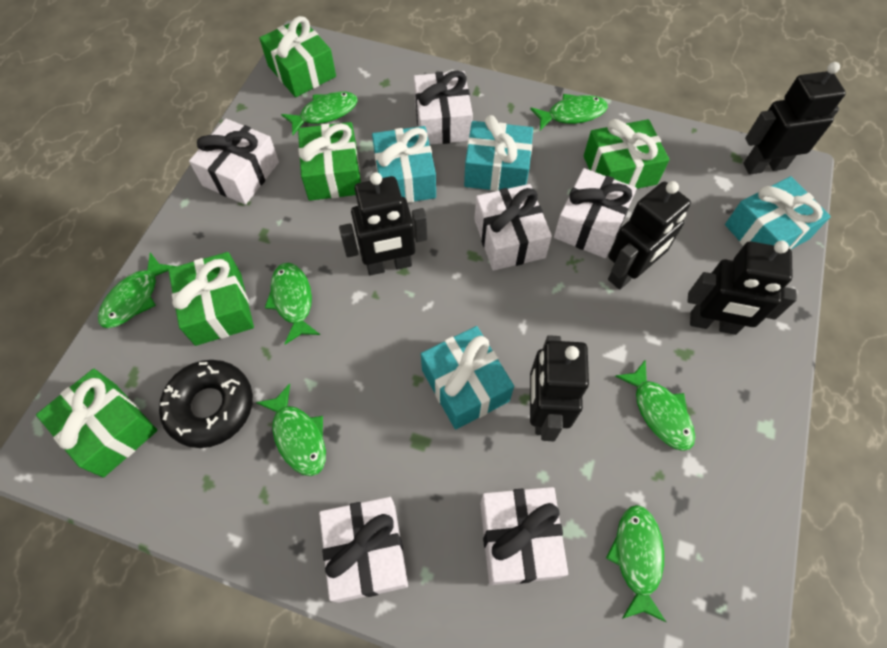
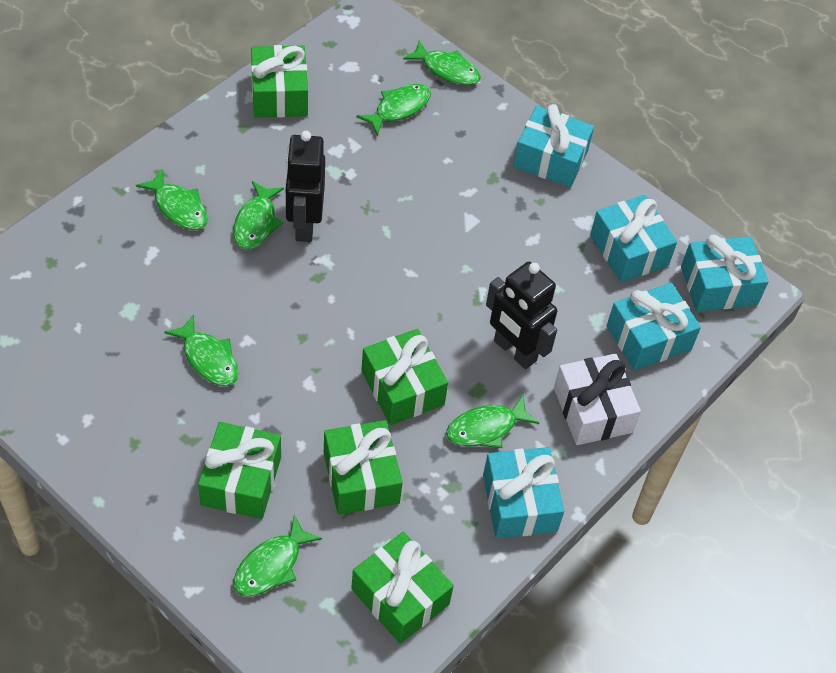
black donut: 1 -> 0
black robot: 5 -> 2
turquoise gift: 4 -> 5
white gift: 6 -> 1

